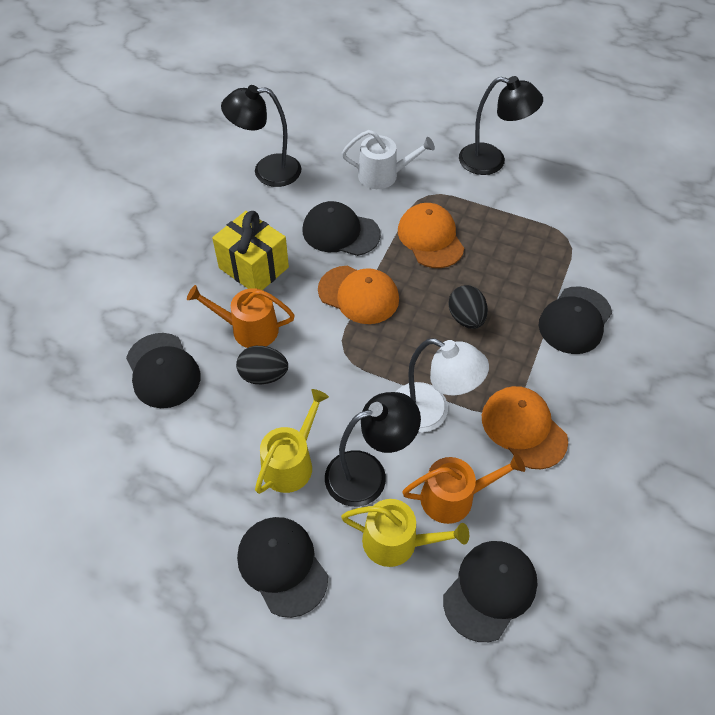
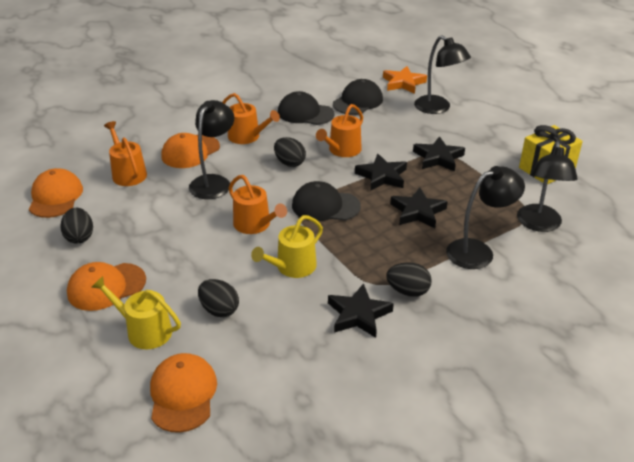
black cap: 5 -> 3
black egg: 2 -> 4
black lamp: 3 -> 4
black star: 0 -> 4
orange cap: 3 -> 4
orange star: 0 -> 1
orange watering can: 2 -> 4
white lamp: 1 -> 0
white watering can: 1 -> 0

